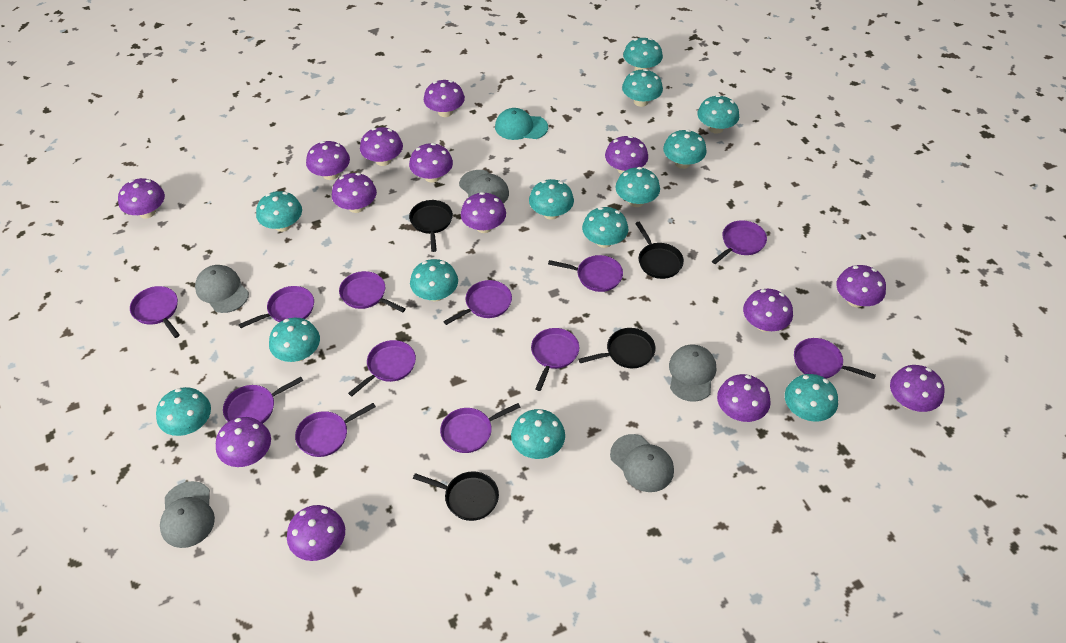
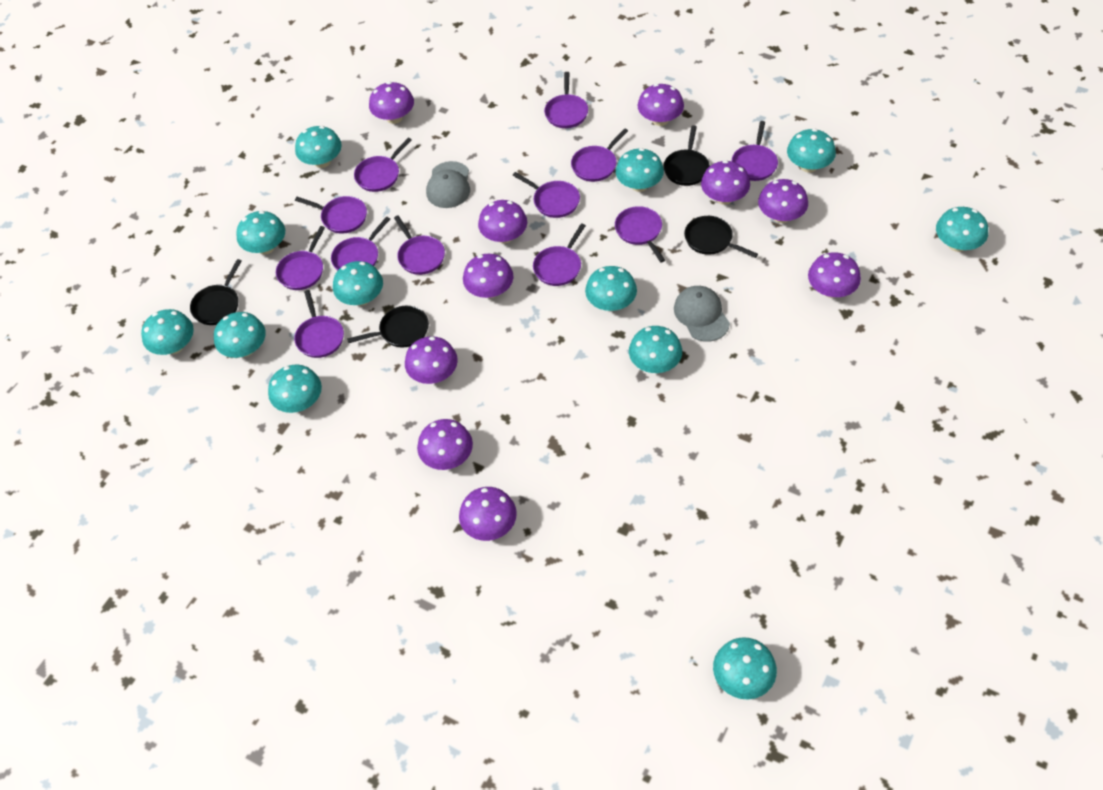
grey cap: 5 -> 2
purple mushroom: 14 -> 10
turquoise cap: 1 -> 0
turquoise mushroom: 13 -> 12

